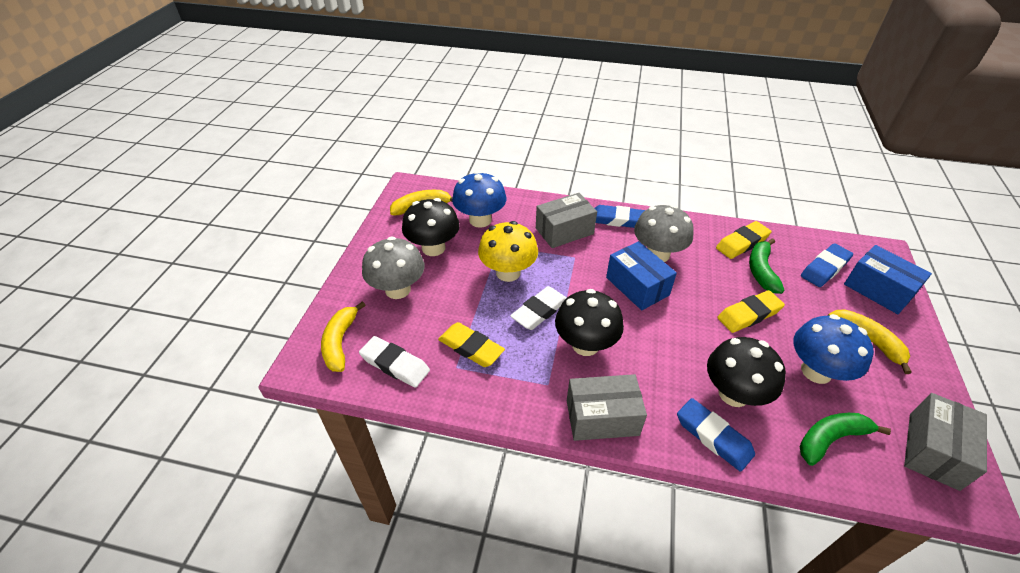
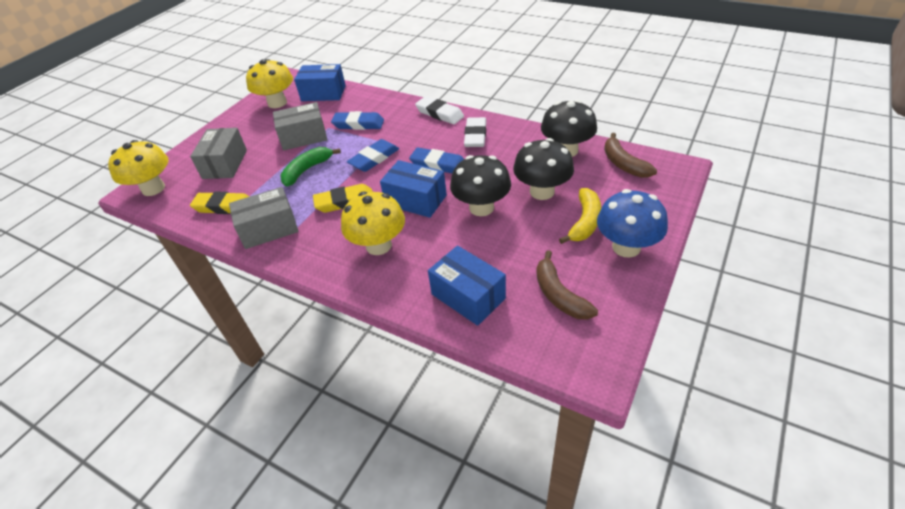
blue box: 2 -> 3
blue mushroom: 2 -> 1
brown banana: 0 -> 2
green banana: 2 -> 1
grey mushroom: 2 -> 0
yellow banana: 3 -> 1
yellow eraser: 3 -> 2
yellow mushroom: 1 -> 3

